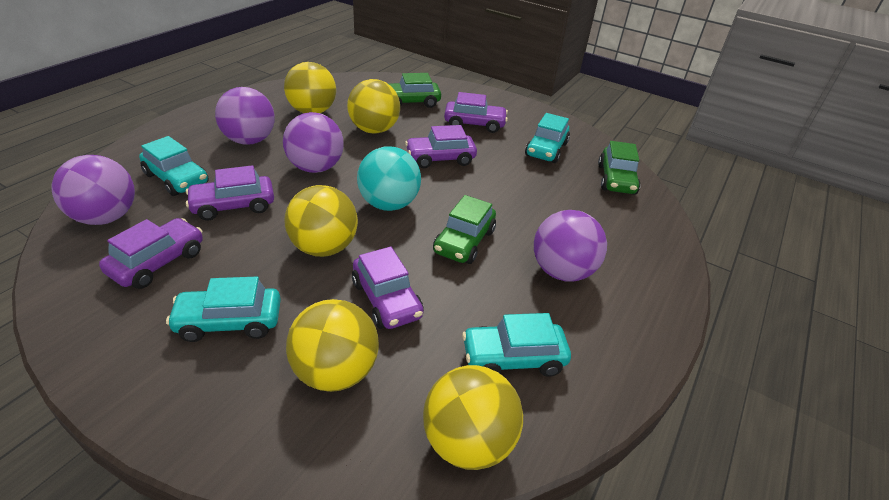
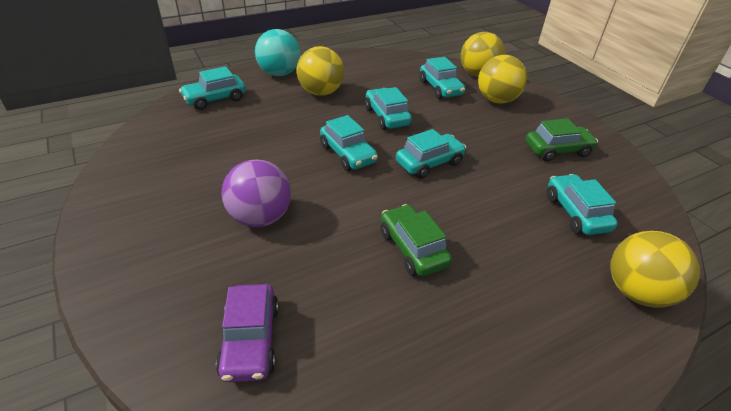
green car: 3 -> 2
purple ball: 4 -> 1
purple car: 5 -> 1
turquoise car: 4 -> 6
yellow ball: 5 -> 4

